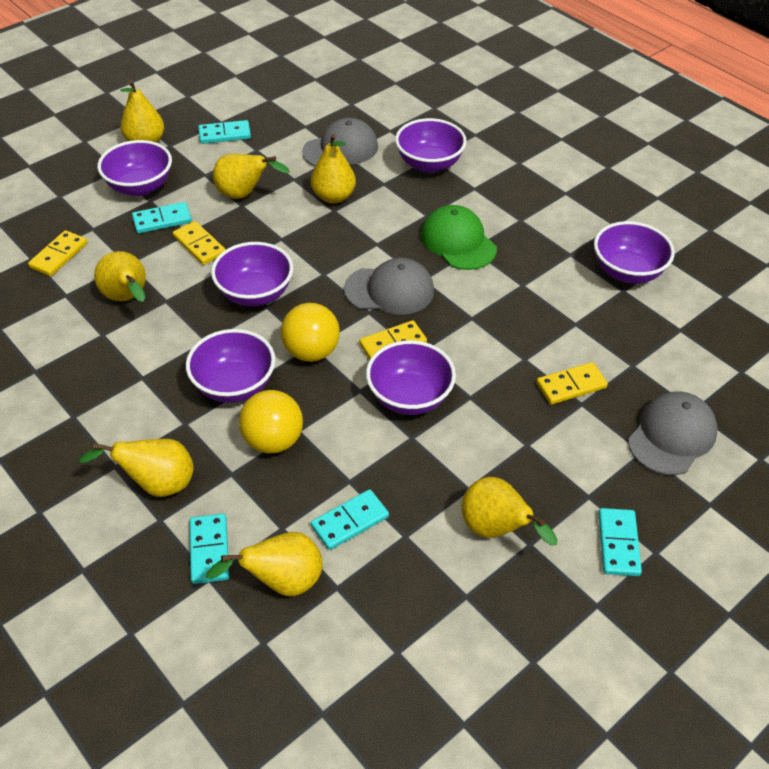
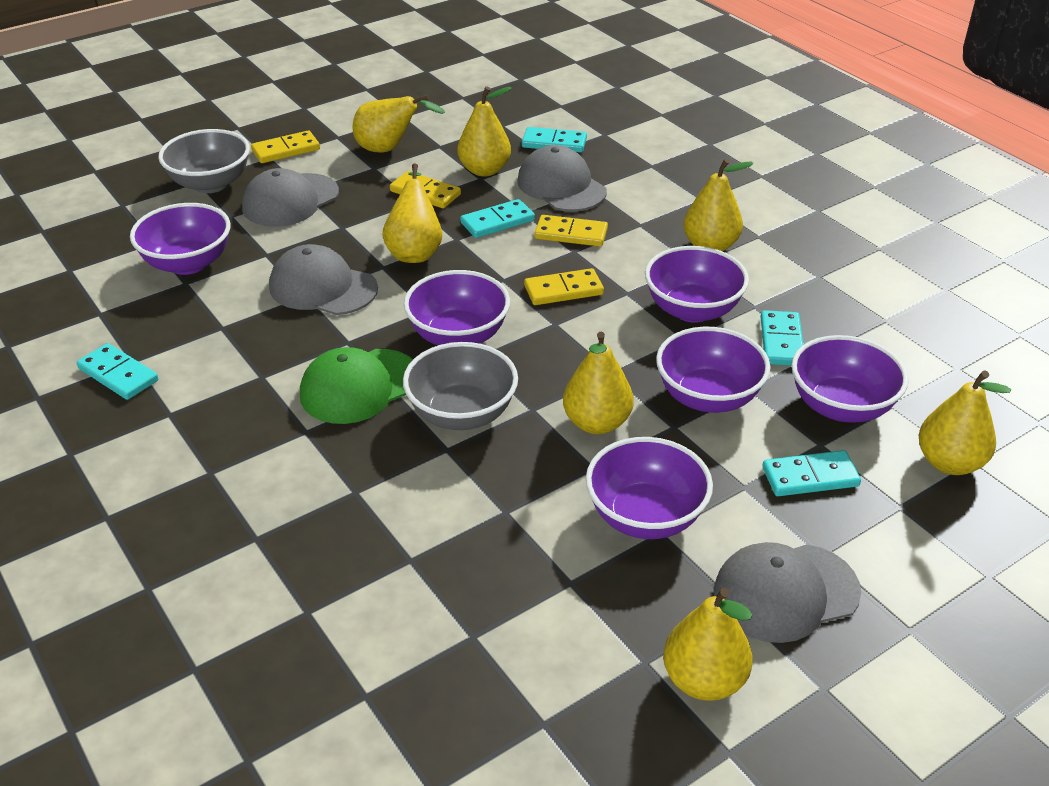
grey bowl: 0 -> 2
grey cap: 3 -> 4
yellow ball: 2 -> 0

